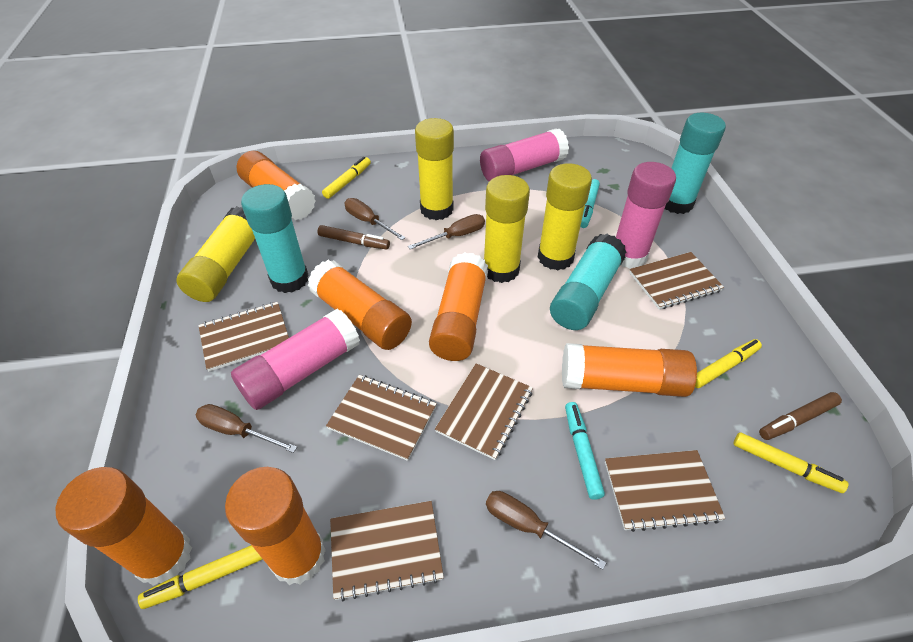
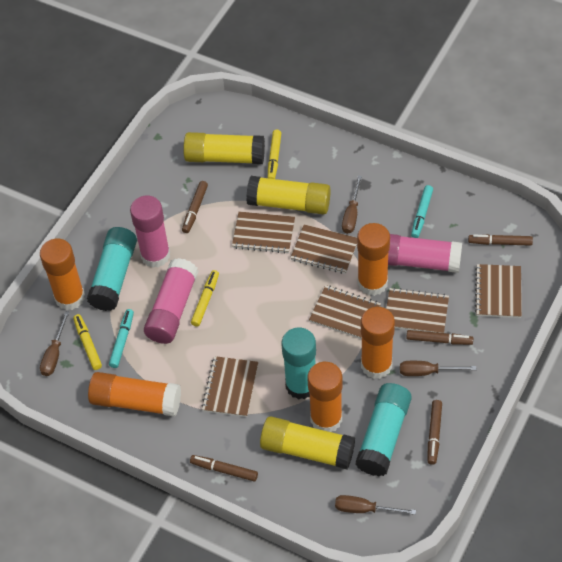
brown marker: 2 -> 5
orange glue stick: 6 -> 5
yellow glue stick: 4 -> 3
yellow marker: 4 -> 3

